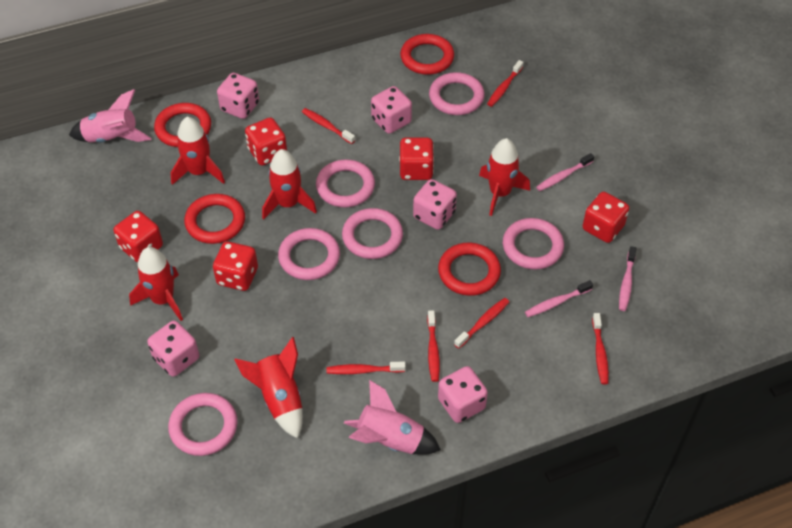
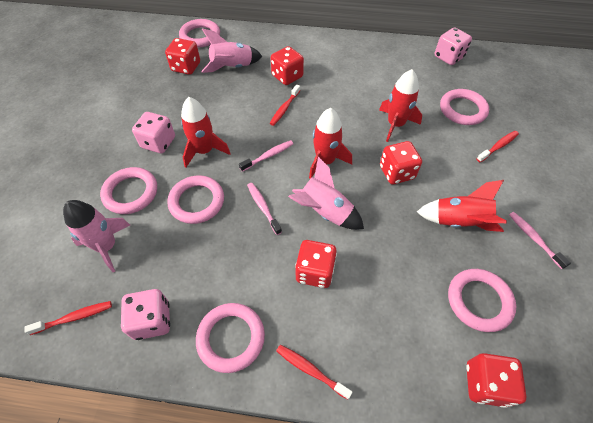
pink dice: 5 -> 3
pink rocket: 2 -> 3
red ring: 4 -> 0
red rocket: 5 -> 4
red toothbrush: 6 -> 4

